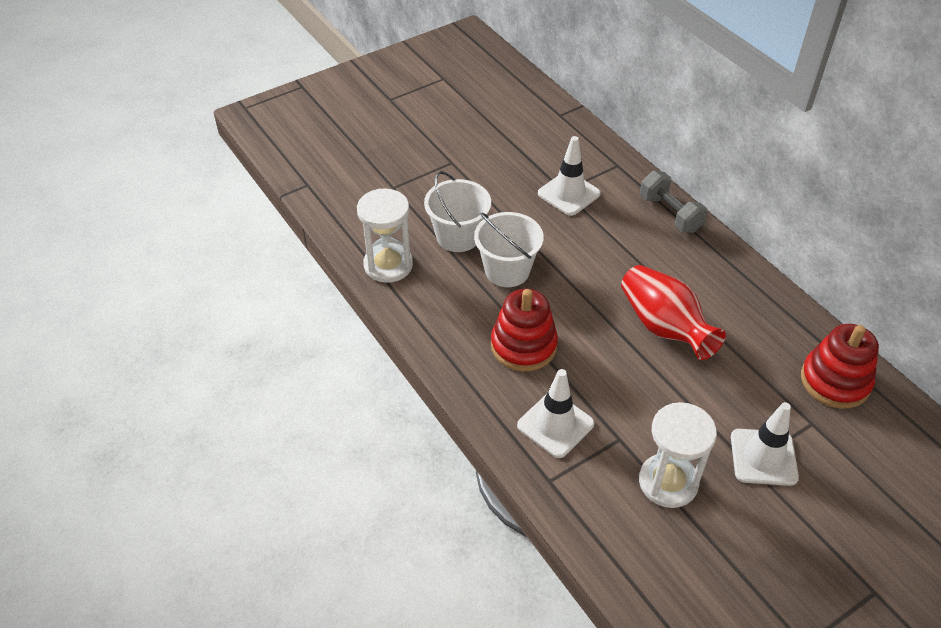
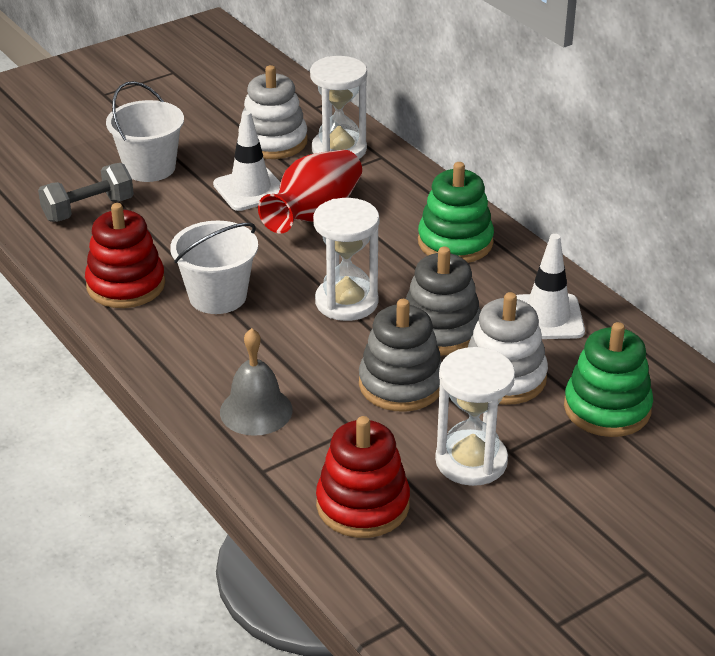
green stacking toy: 0 -> 2
grey bell: 0 -> 1
grey stacking toy: 0 -> 2
white hourglass: 2 -> 3
white stacking toy: 0 -> 2
white traffic cone: 3 -> 2

